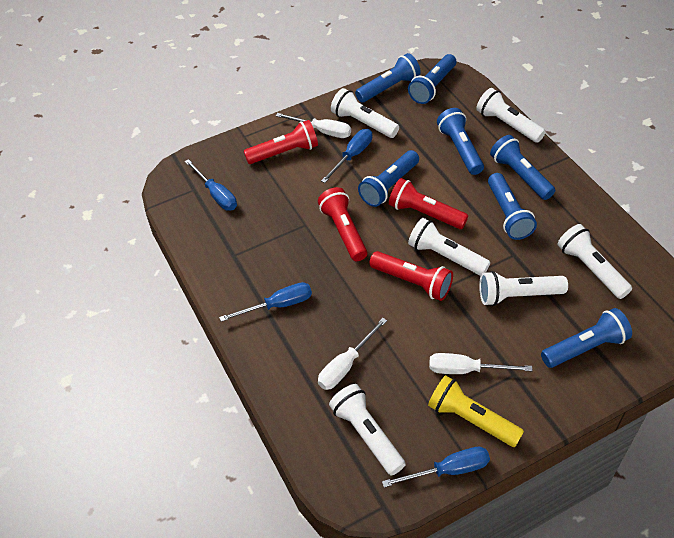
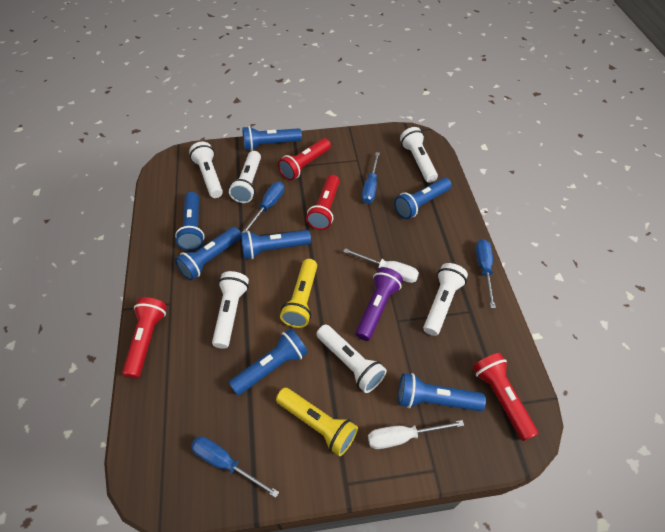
purple flashlight: 0 -> 1
white screwdriver: 3 -> 2
yellow flashlight: 1 -> 2

